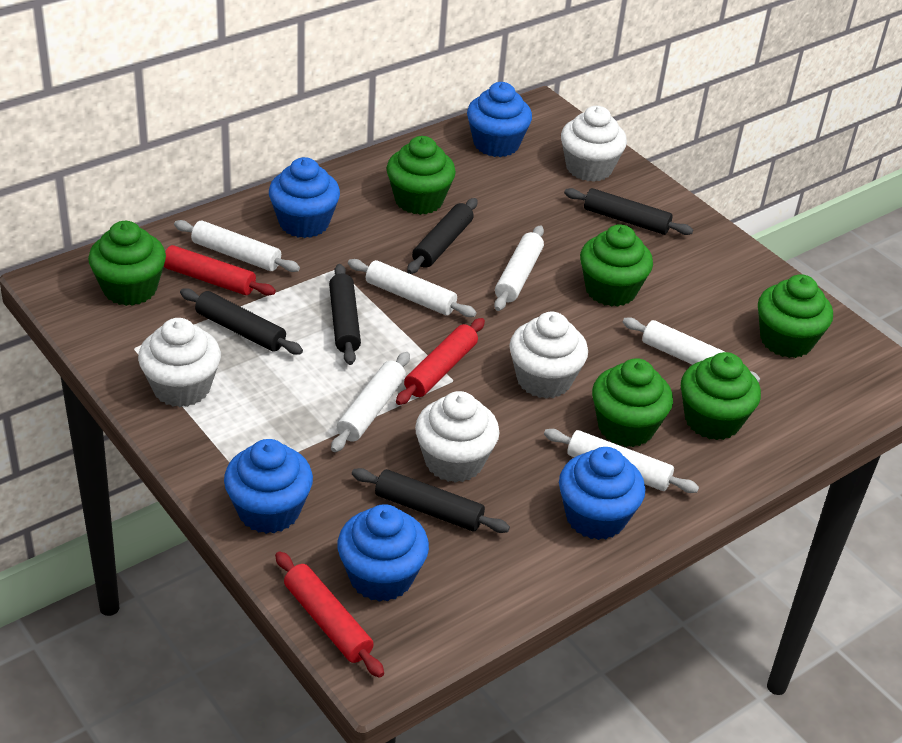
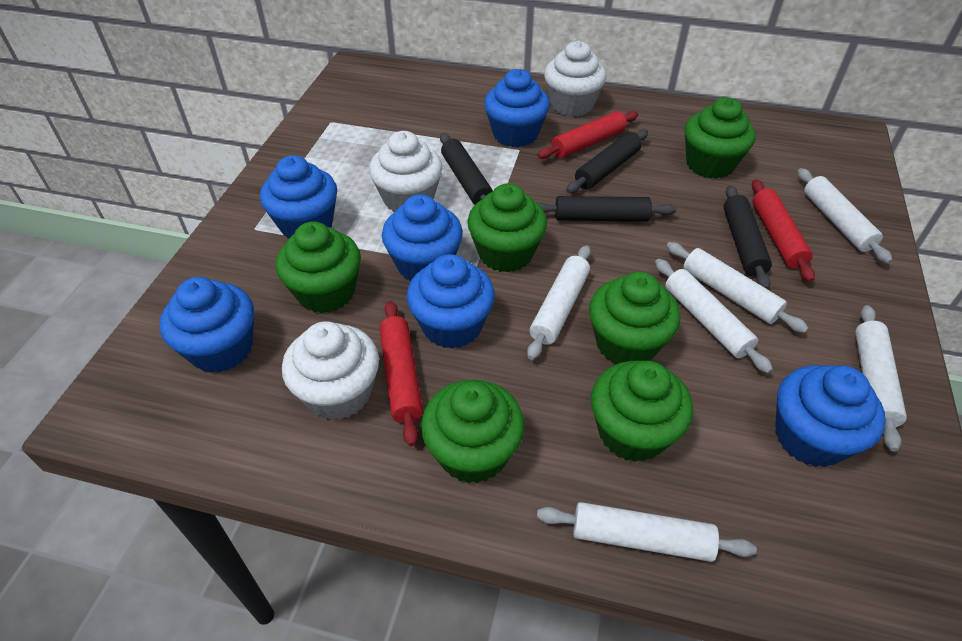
black rolling pin: 5 -> 4
blue cupcake: 5 -> 6
white cupcake: 4 -> 3

